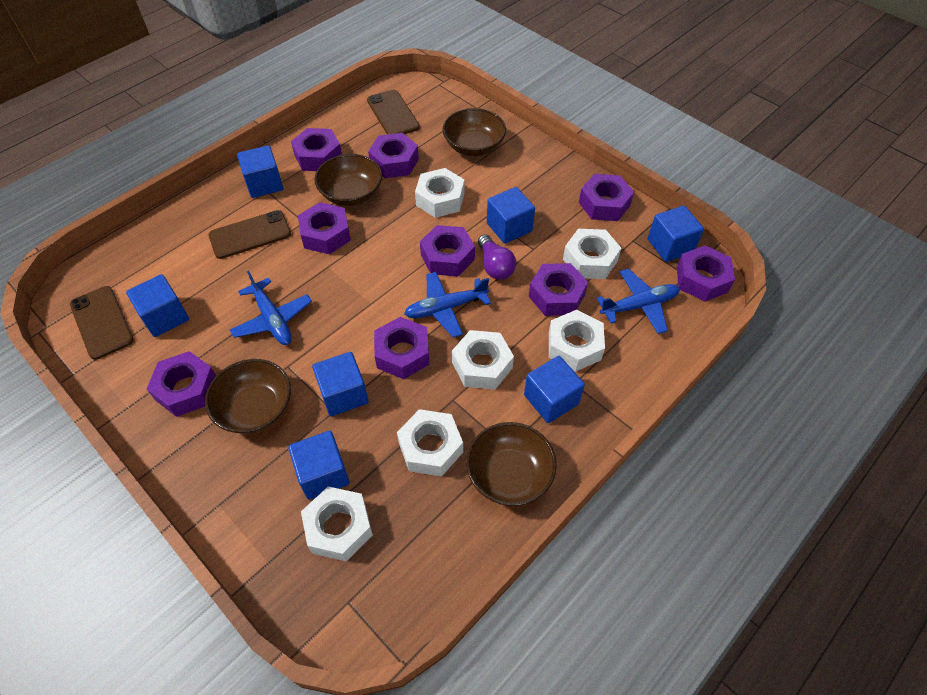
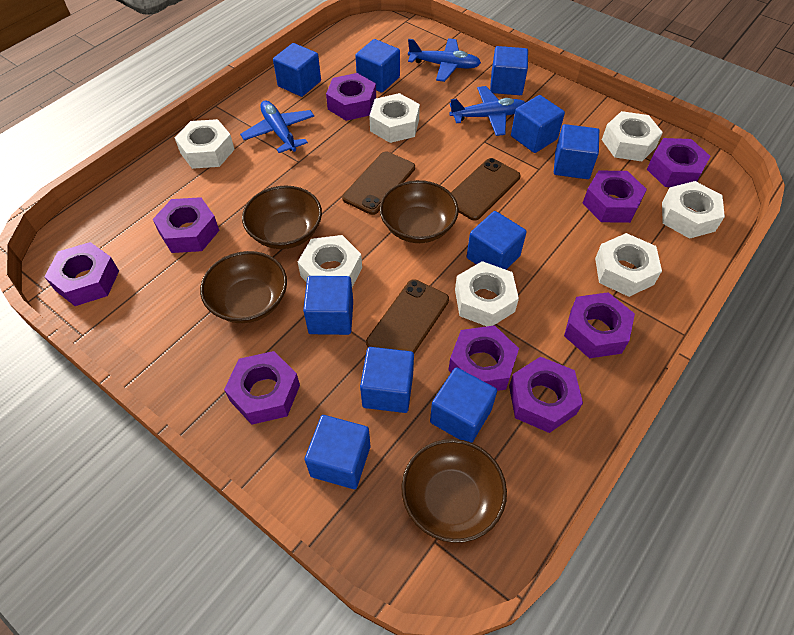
blue cube: 7 -> 10
purple light bulb: 1 -> 0
white nut: 6 -> 7

